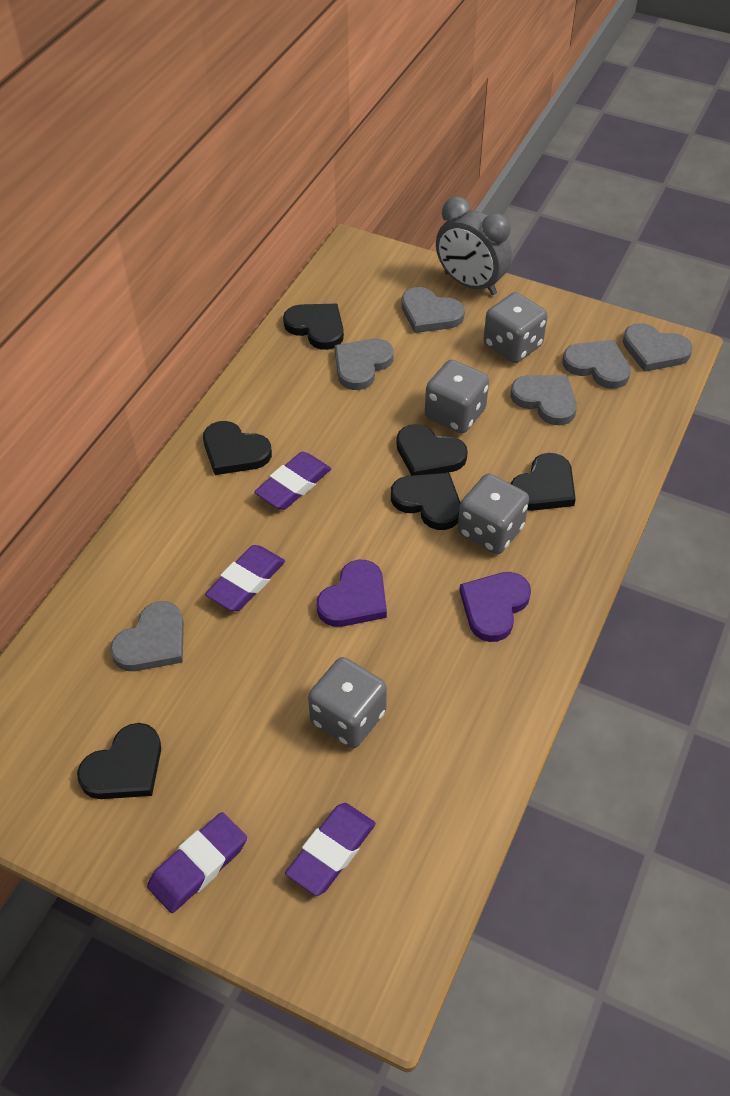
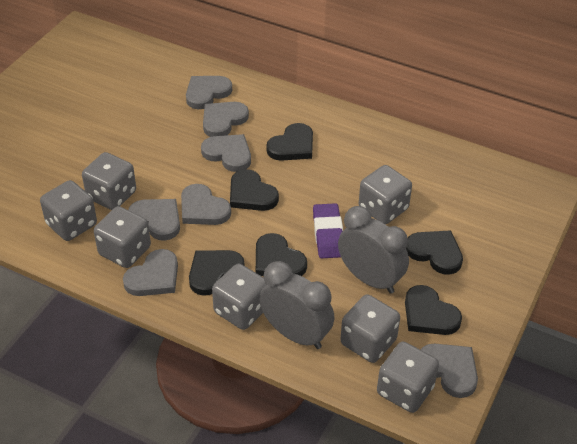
grey clock: 1 -> 2
grey dice: 4 -> 7
grey heart: 6 -> 7
purple eraser: 4 -> 1
purple heart: 2 -> 0

